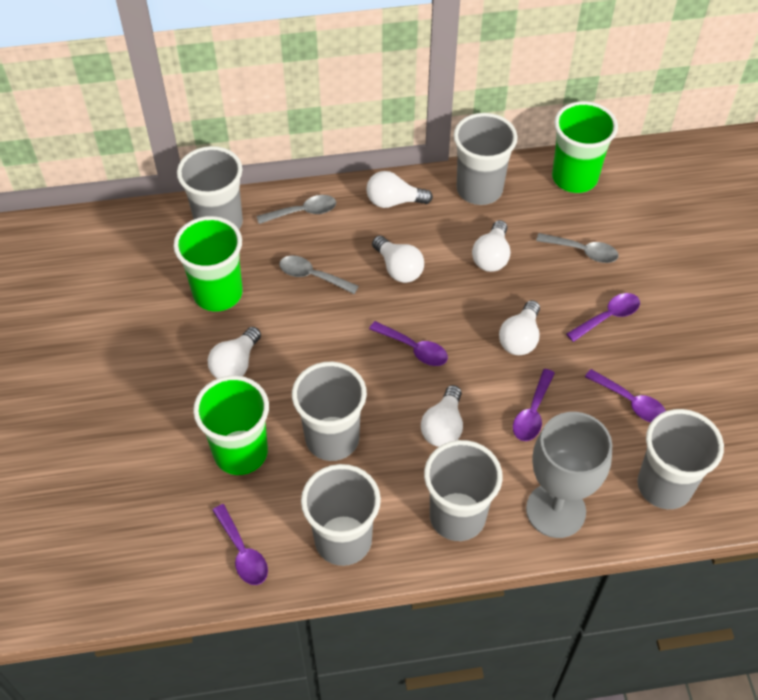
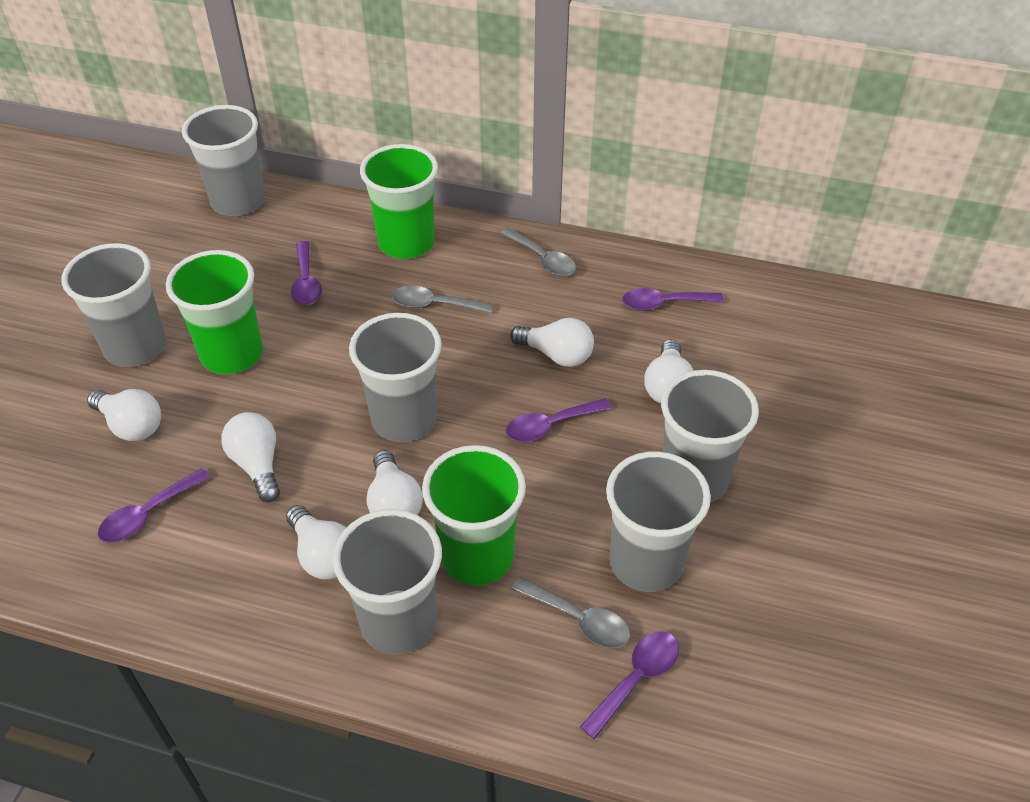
grey goblet: 1 -> 0

